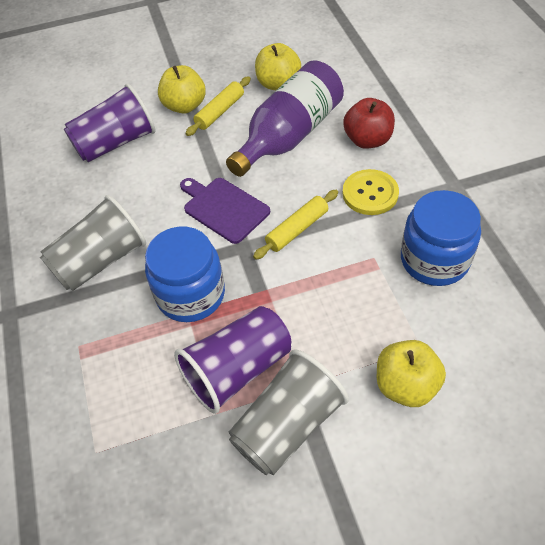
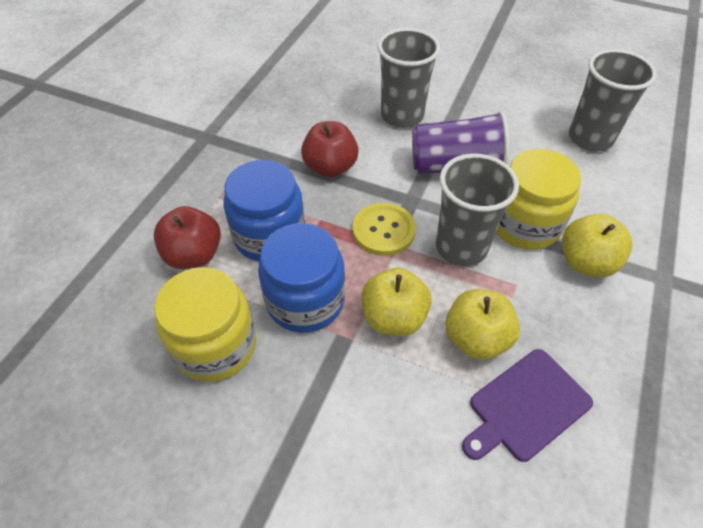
grey cup: 2 -> 3
purple bottle: 1 -> 0
purple cup: 2 -> 1
red apple: 1 -> 2
yellow jar: 0 -> 2
yellow rolling pin: 2 -> 0

